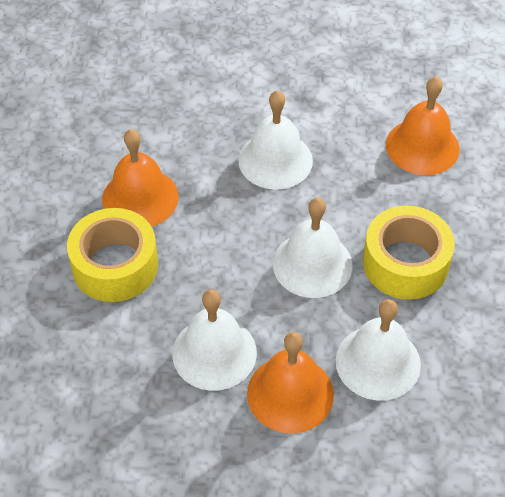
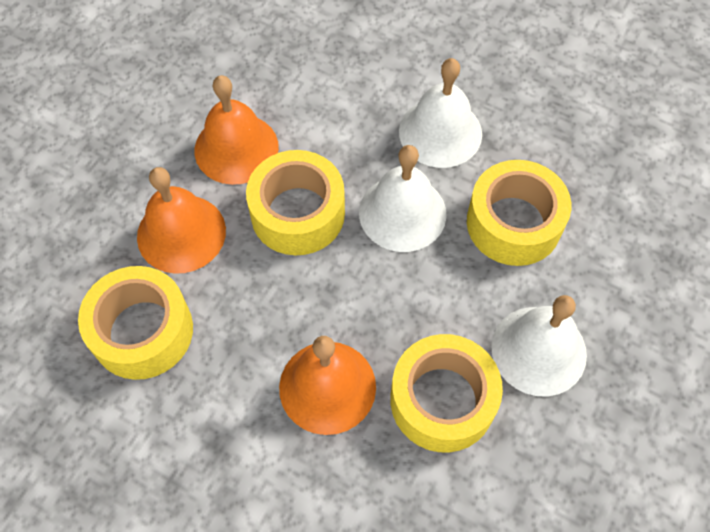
white bell: 4 -> 3
yellow tape: 2 -> 4

